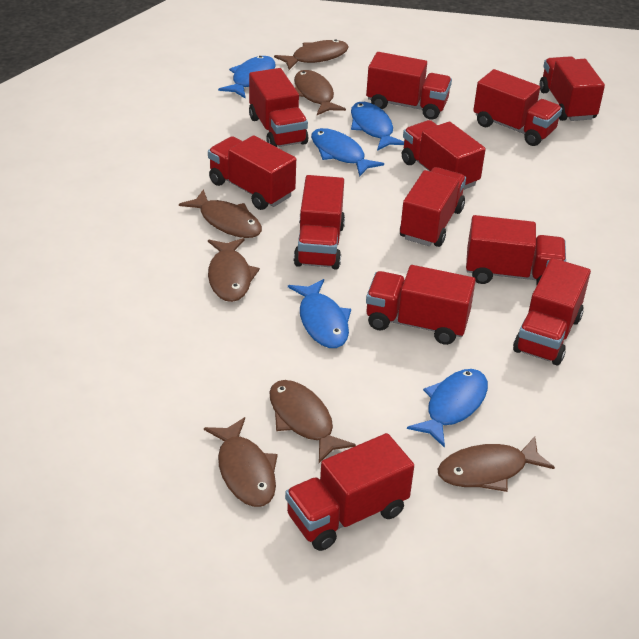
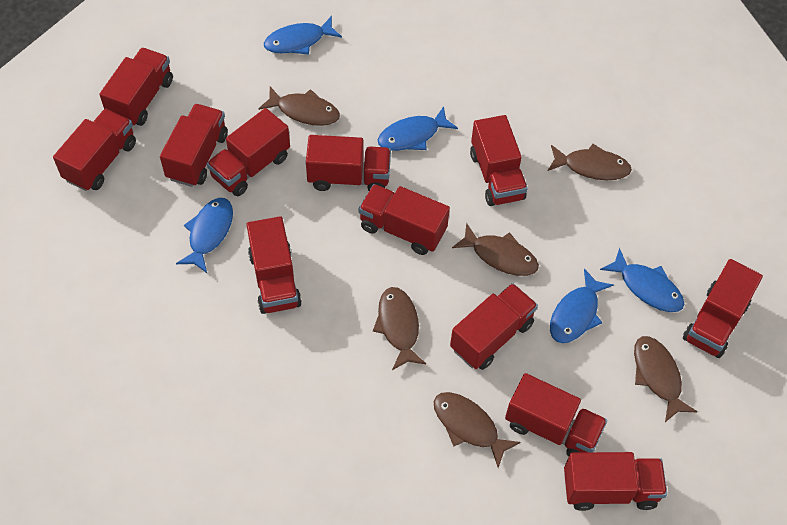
brown fish: 7 -> 6

